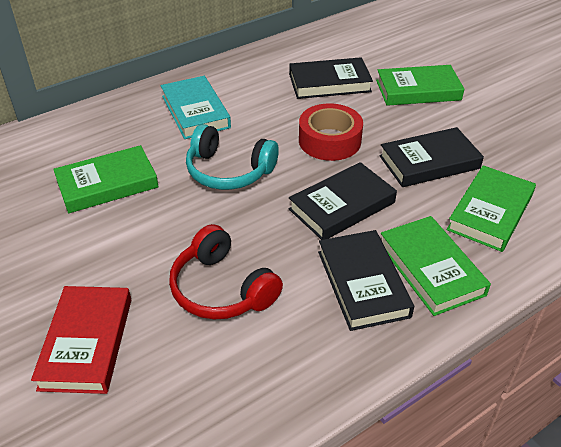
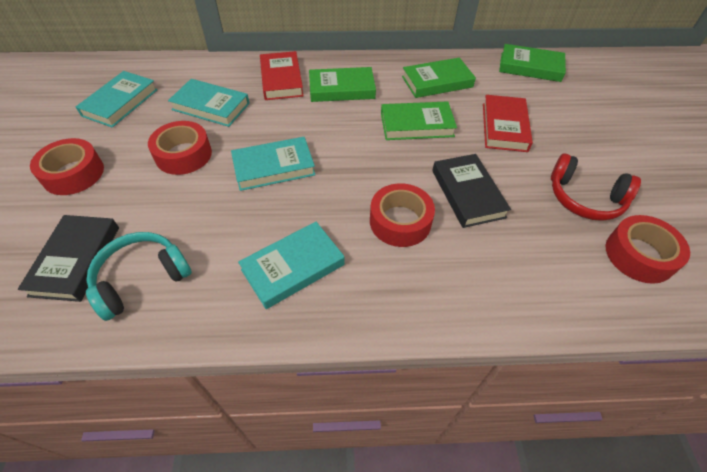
black book: 4 -> 2
red book: 1 -> 2
red tape: 1 -> 4
turquoise book: 1 -> 4

